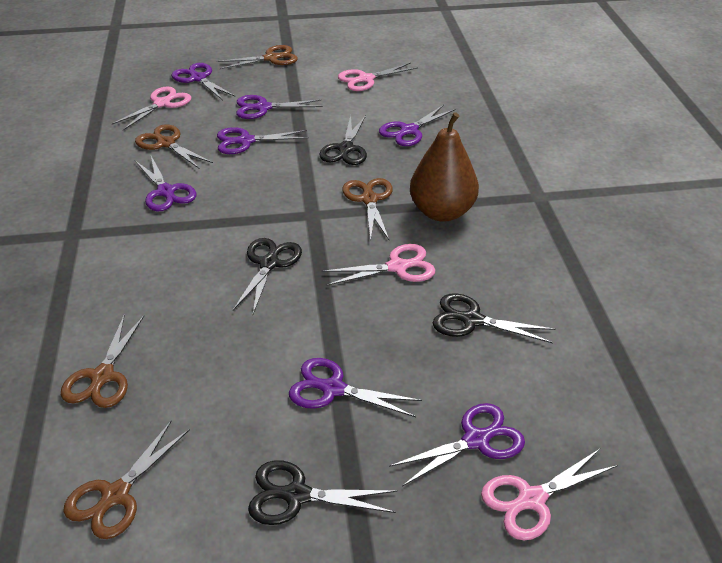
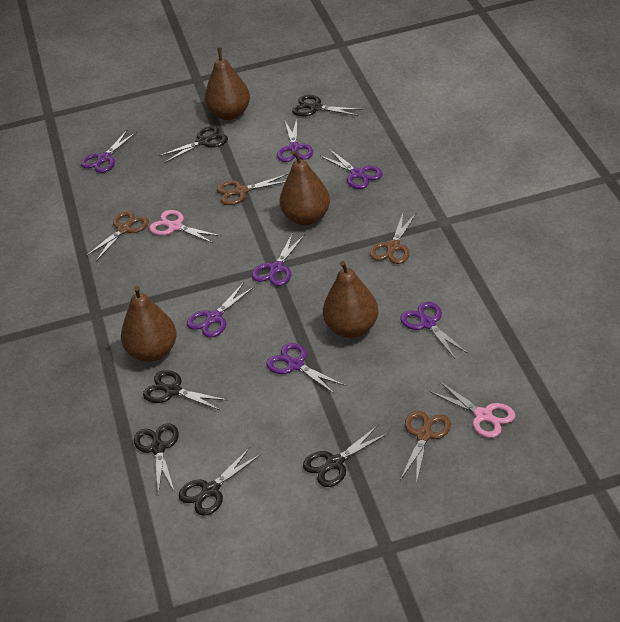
black scissors: 4 -> 6
brown pear: 1 -> 4
brown scissors: 5 -> 4
pink scissors: 4 -> 2

